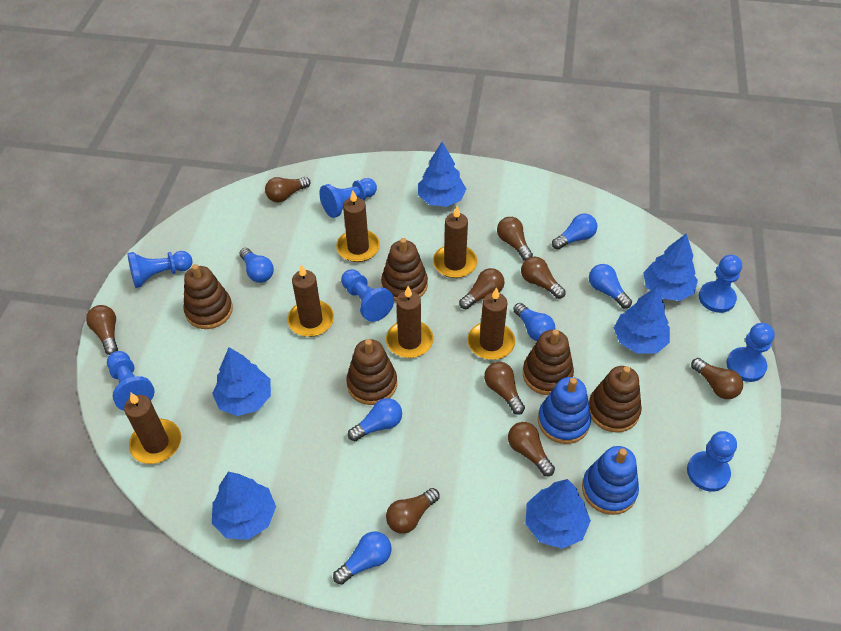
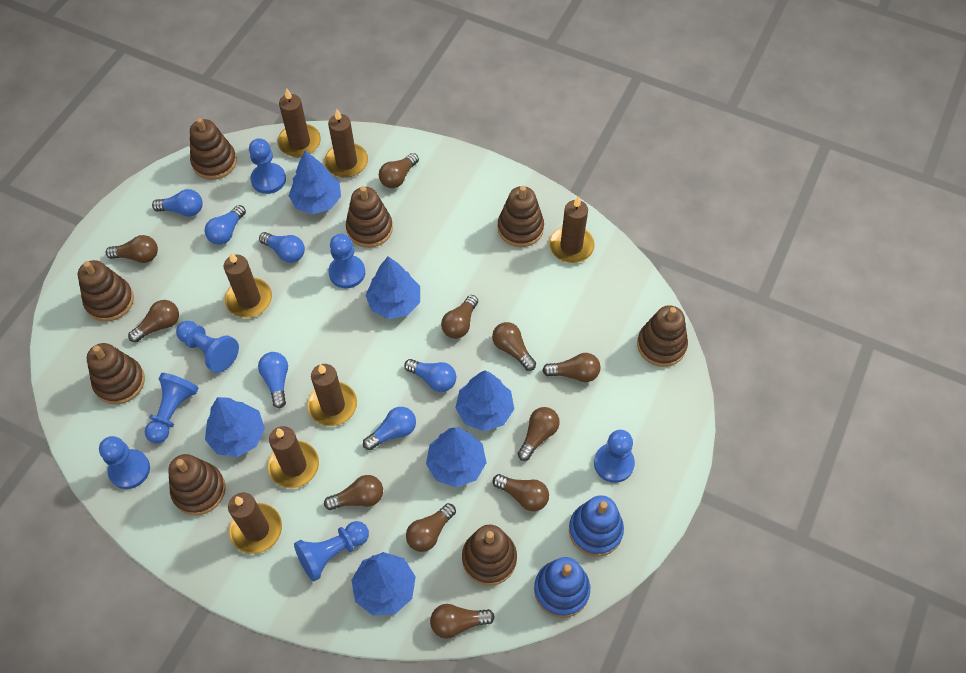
brown candle: 6 -> 7
brown light bulb: 9 -> 11
brown stacking toy: 5 -> 8

